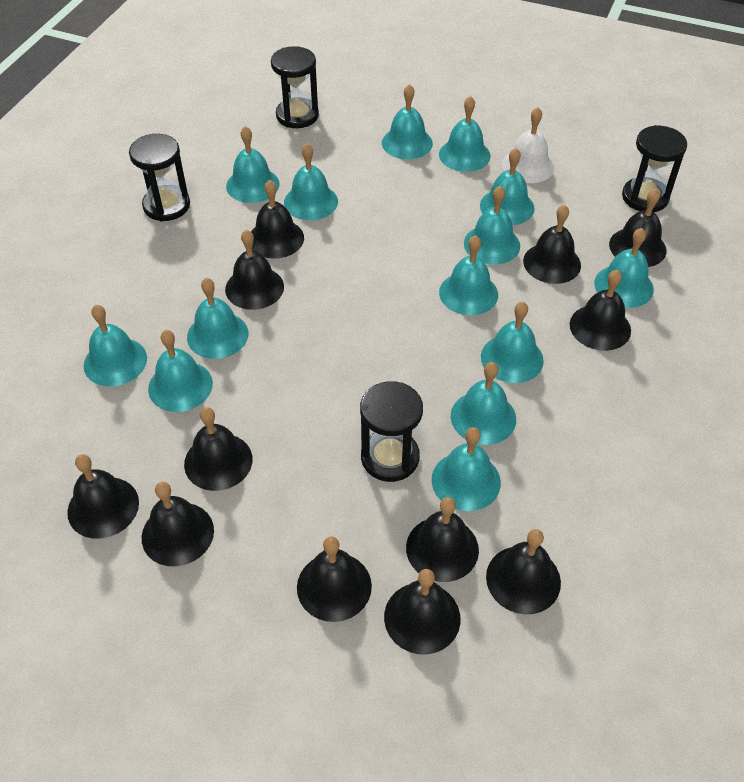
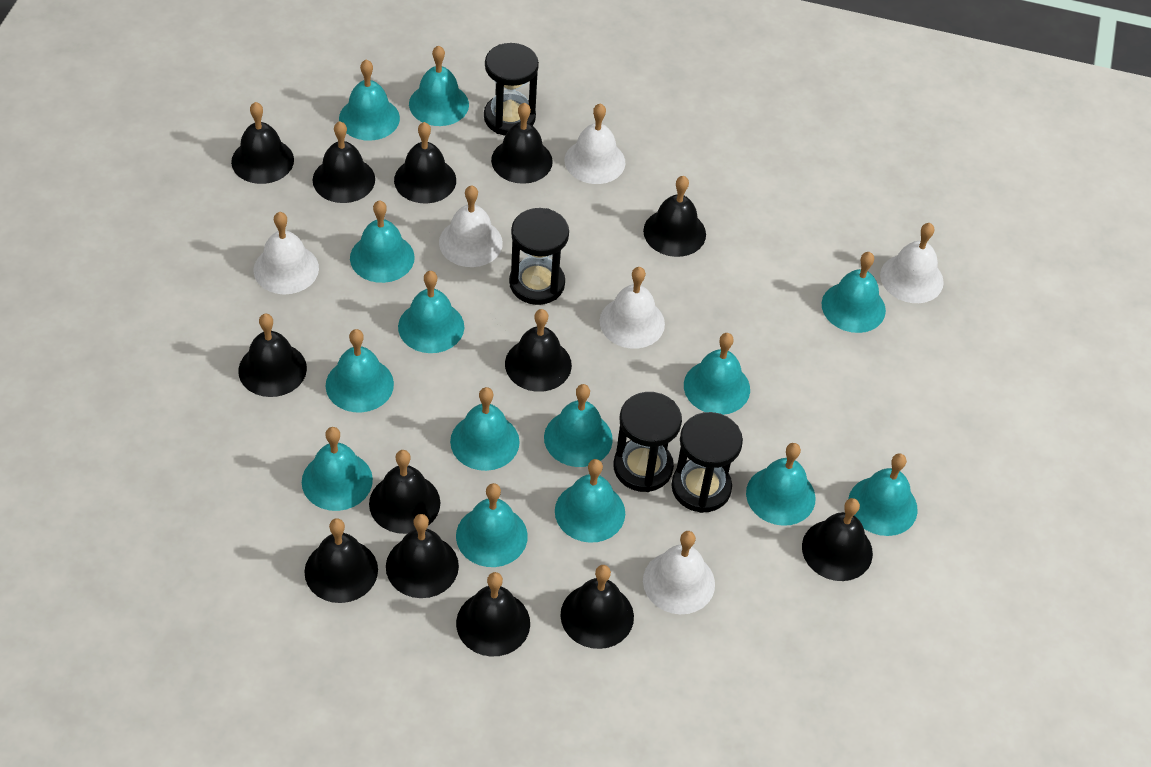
black bell: 12 -> 13
white bell: 1 -> 6

